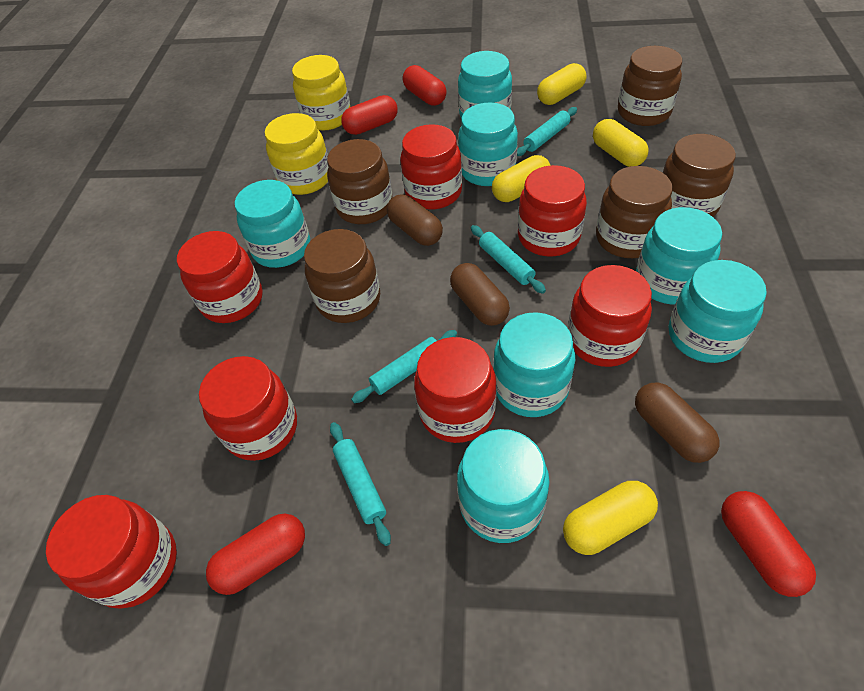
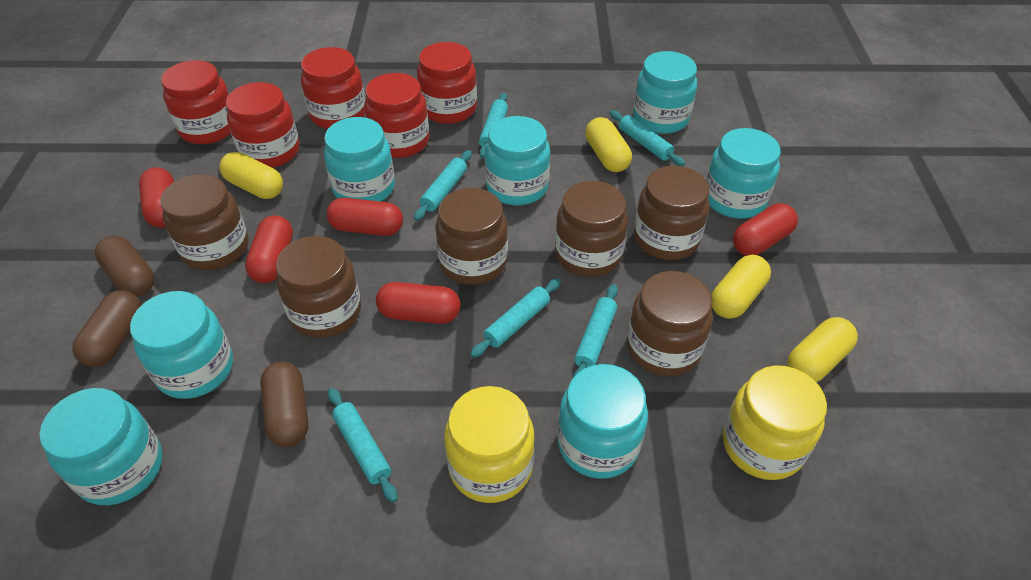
brown jar: 5 -> 6
red capsule: 4 -> 5
red jar: 7 -> 5
turquoise rolling pin: 4 -> 6

